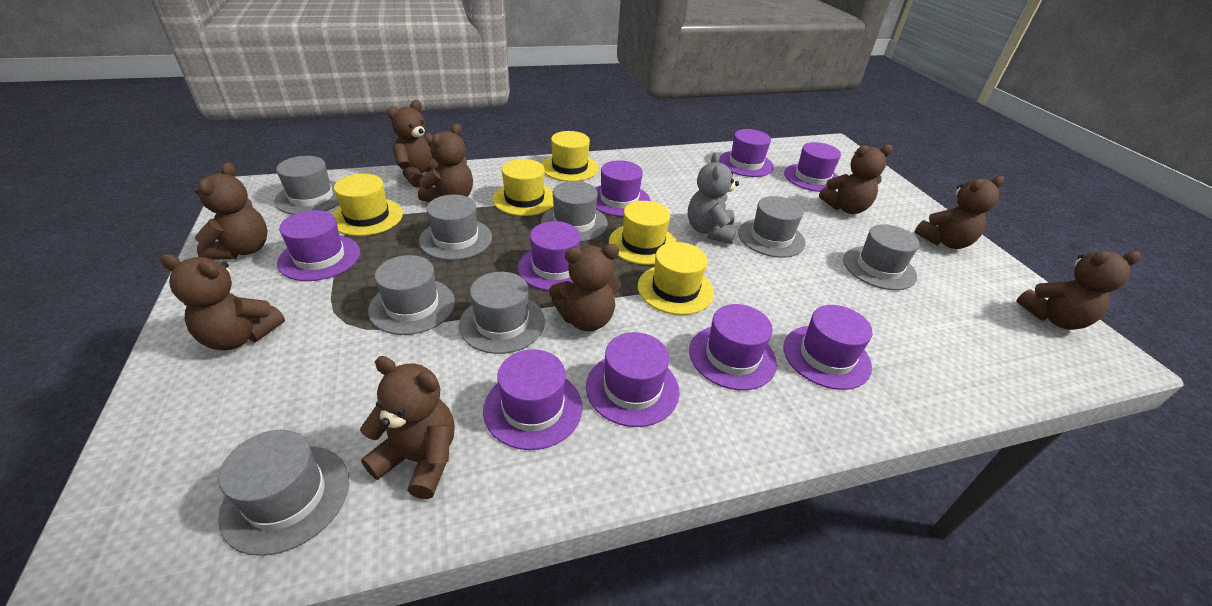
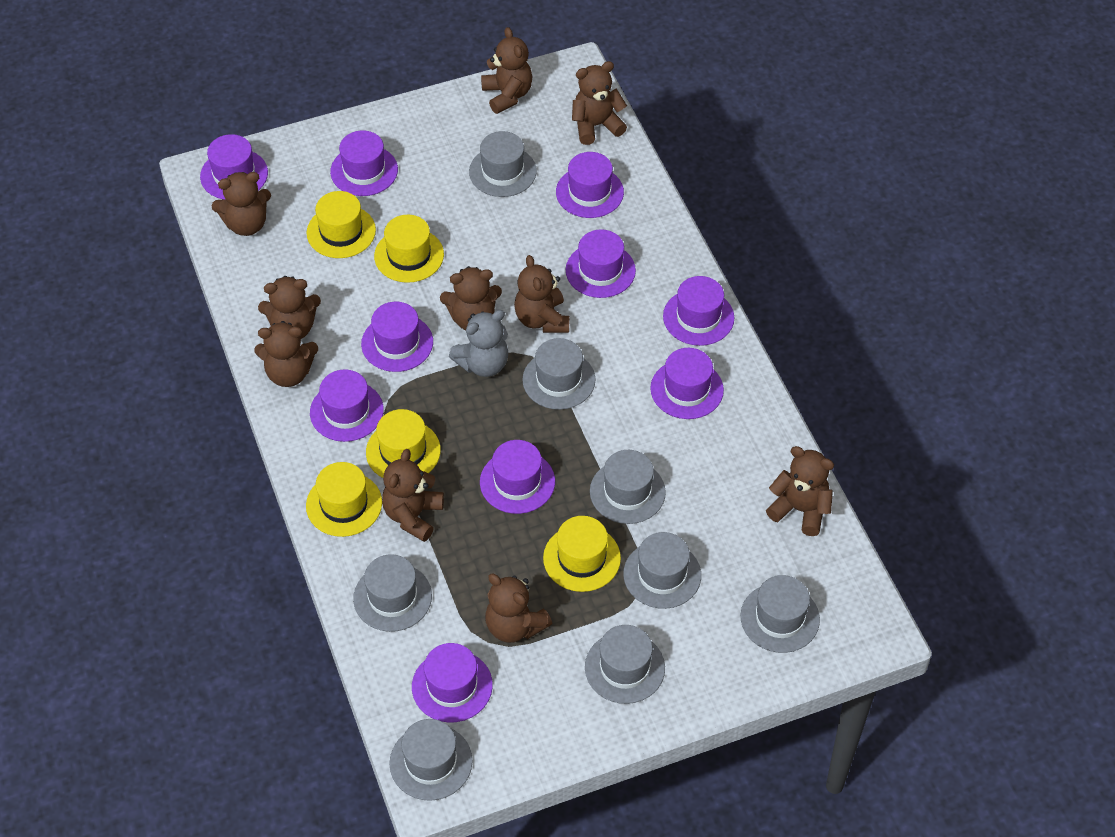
brown teddy bear: 9 -> 10
purple hat: 9 -> 10

